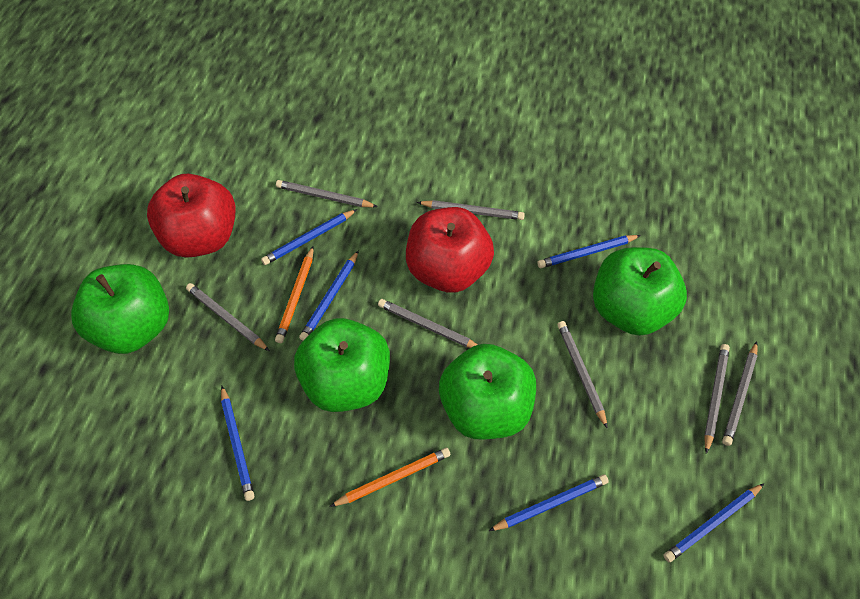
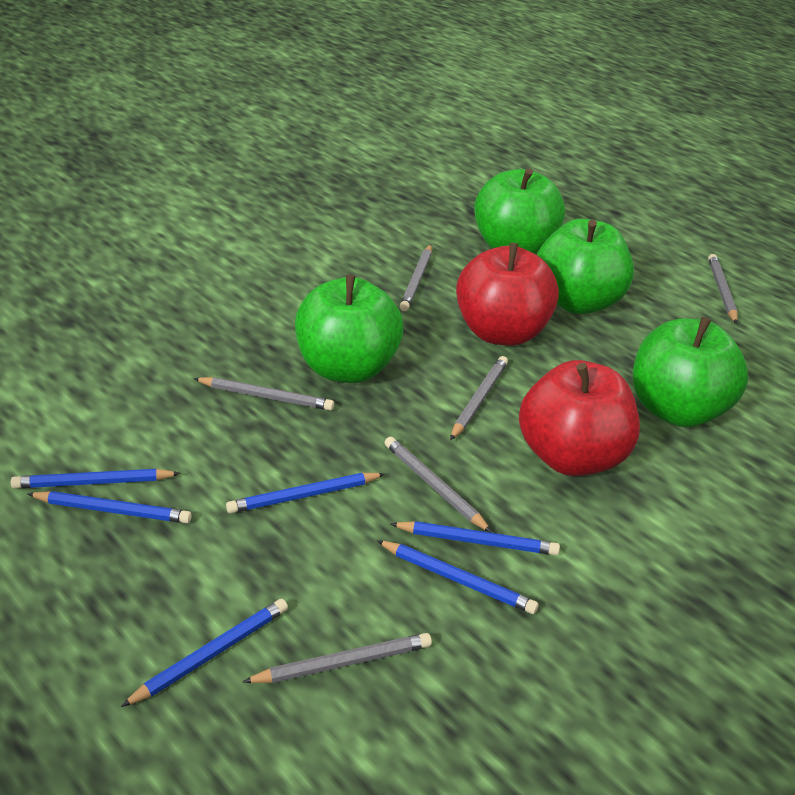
grey pencil: 7 -> 6
orange pencil: 2 -> 0

